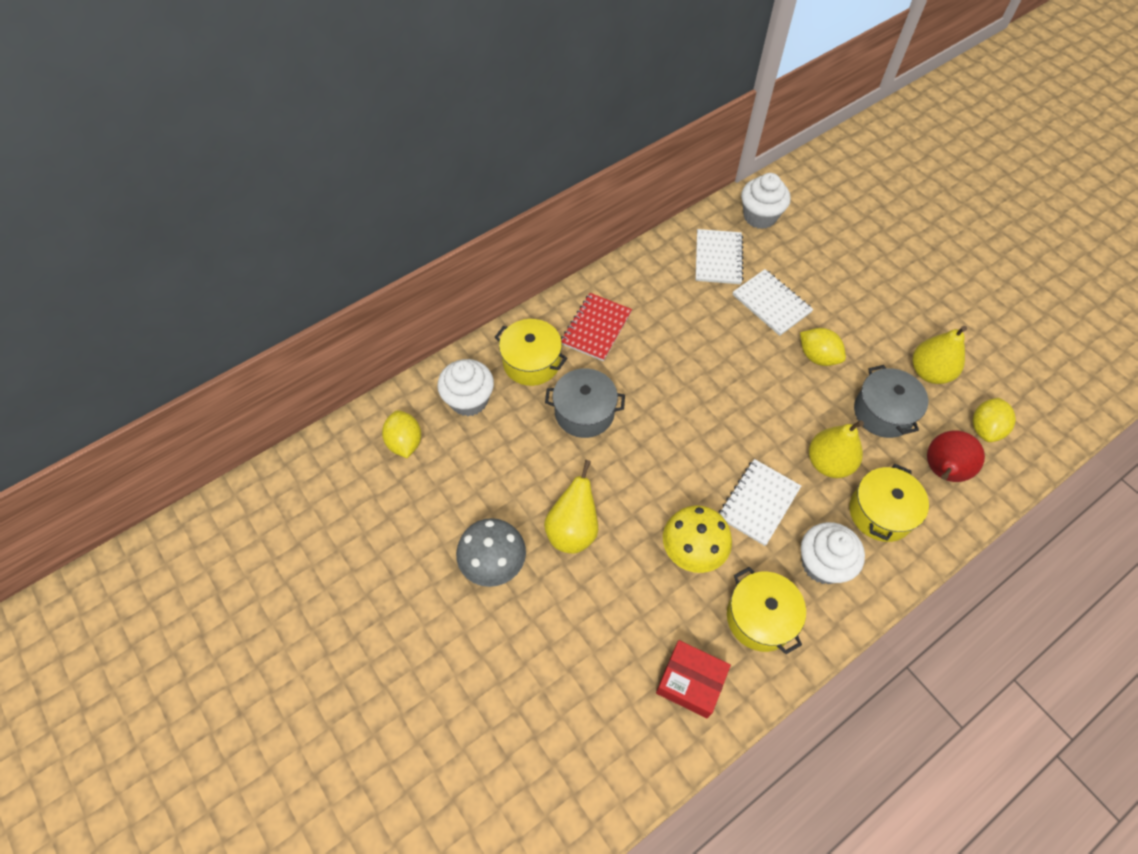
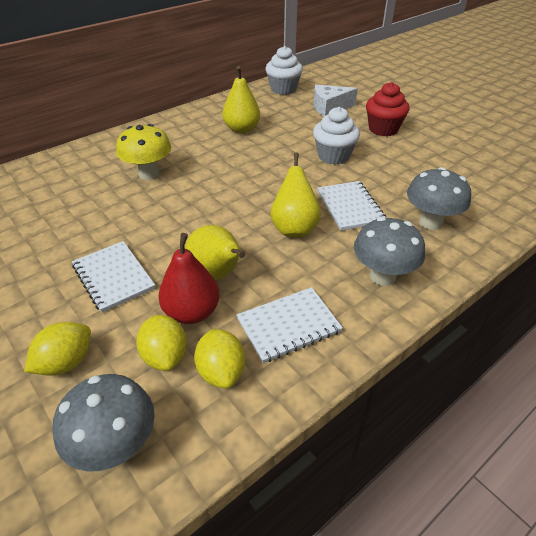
grey mushroom: 1 -> 3
grey pot: 2 -> 0
red box: 1 -> 0
red cupcake: 0 -> 1
red notebook: 1 -> 0
white cheese: 0 -> 1
white cupcake: 3 -> 2
yellow pot: 3 -> 0

